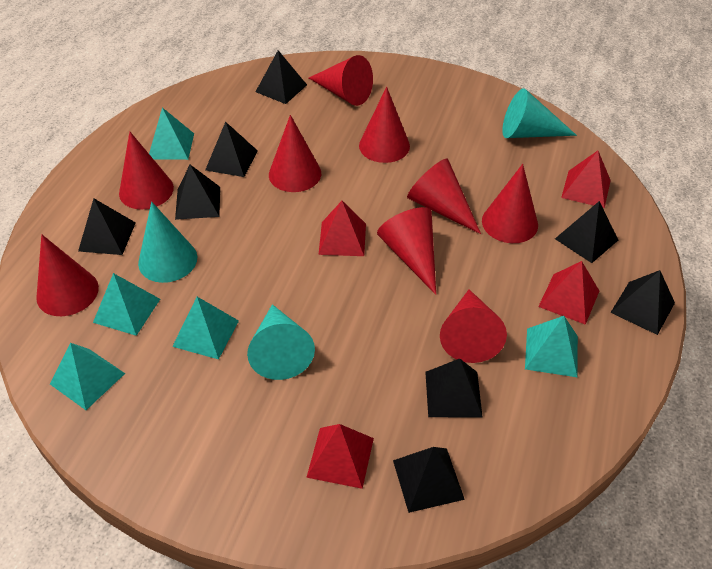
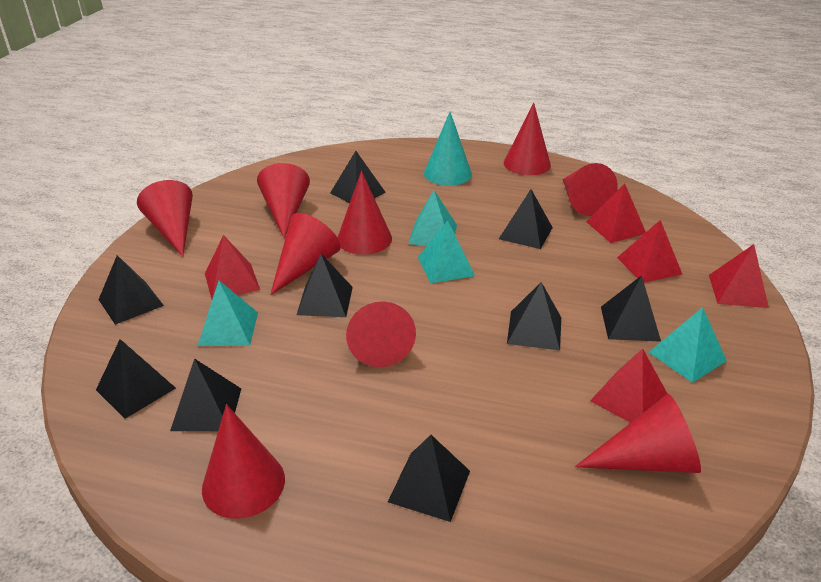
black pyramid: 8 -> 9
red pyramid: 4 -> 5
turquoise cone: 3 -> 1
turquoise pyramid: 5 -> 4

